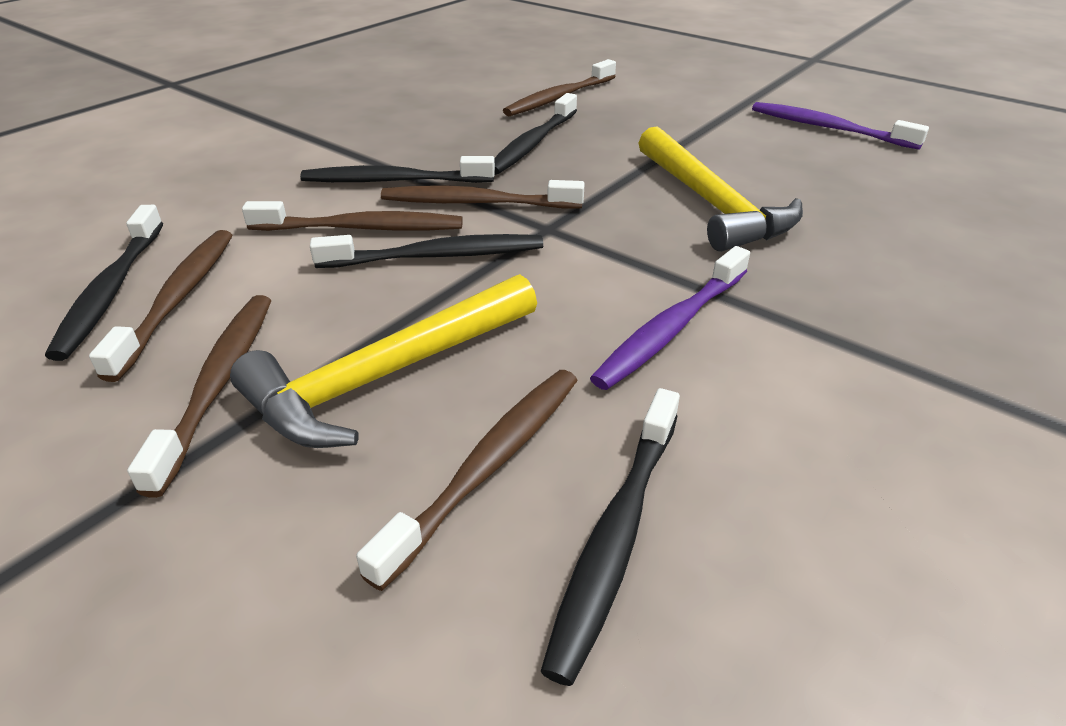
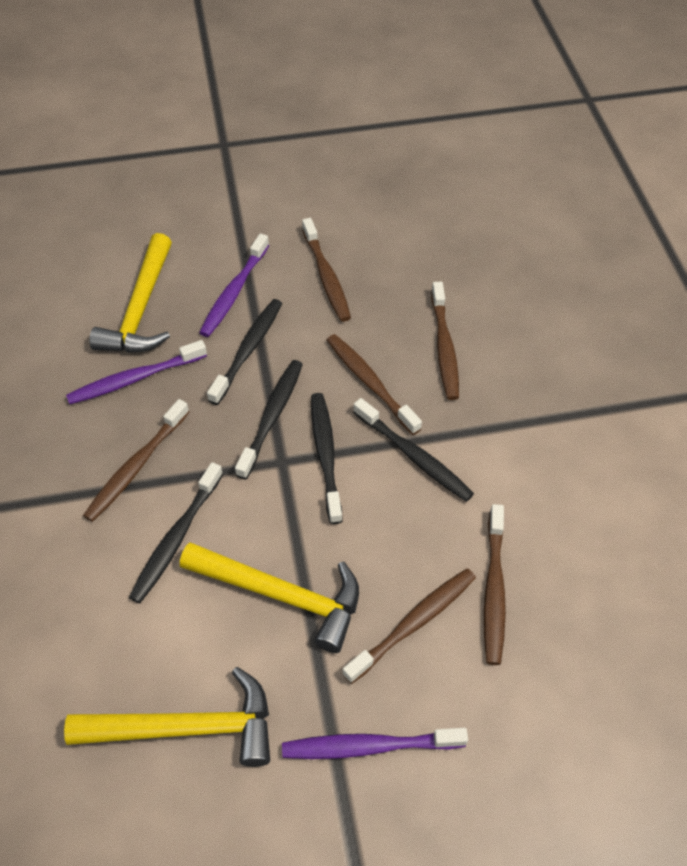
purple toothbrush: 2 -> 3
yellow hammer: 2 -> 3

